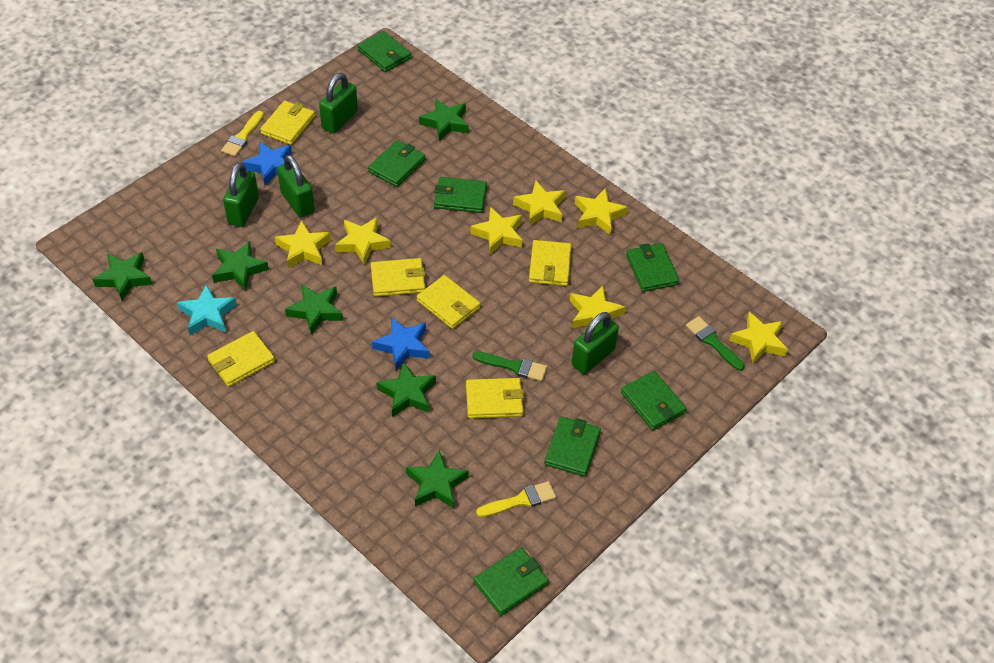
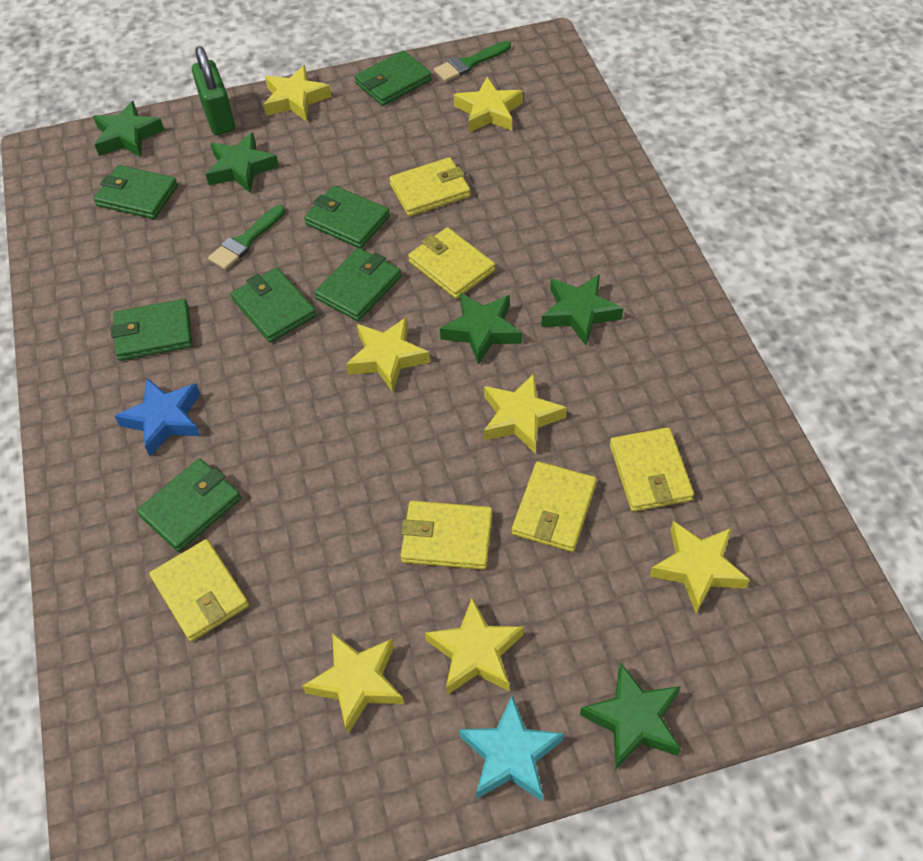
blue star: 2 -> 1
green padlock: 4 -> 1
green star: 6 -> 5
yellow brush: 2 -> 0

